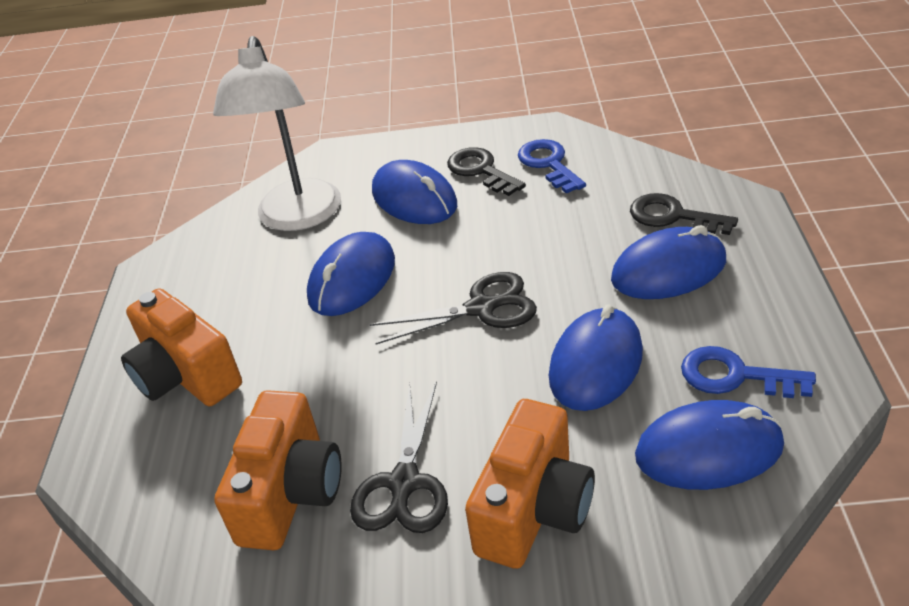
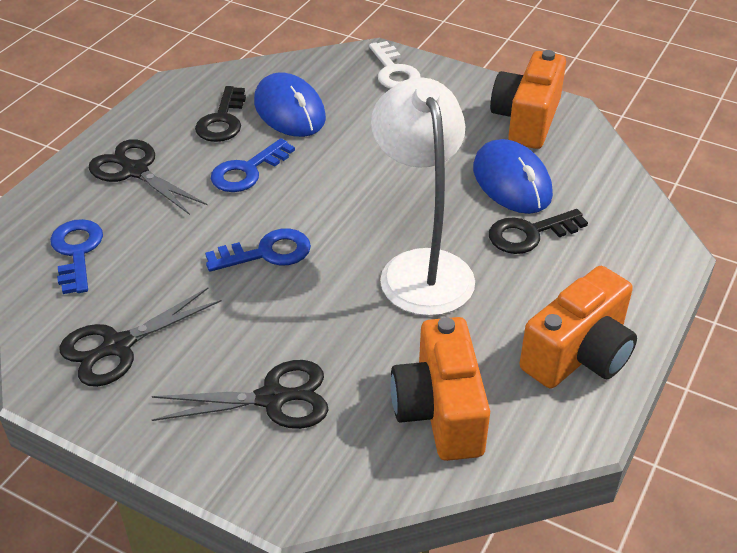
black scissors: 2 -> 3
blue key: 2 -> 3
blue mouse: 5 -> 2
white key: 0 -> 1

